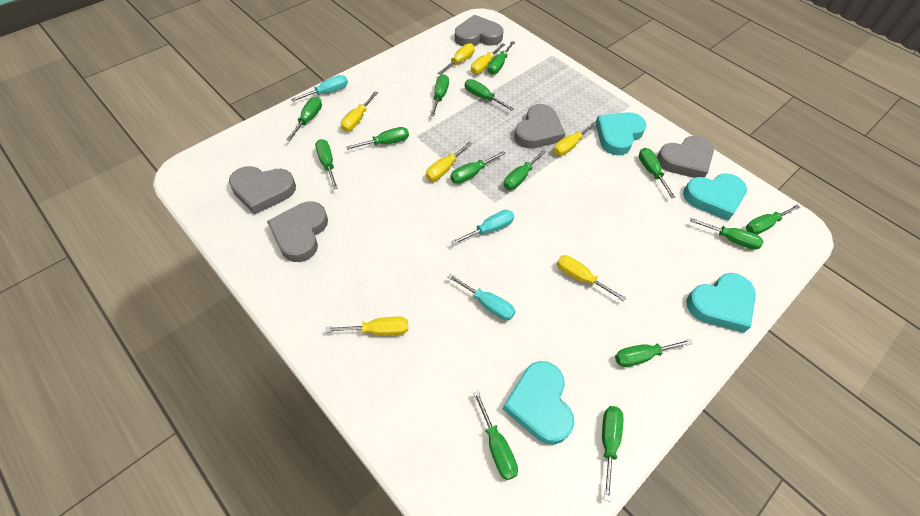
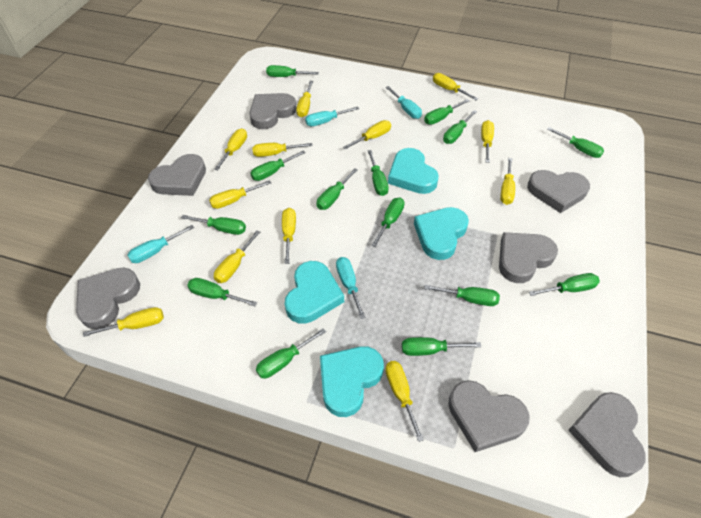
grey heart: 5 -> 7
turquoise screwdriver: 3 -> 4
yellow screwdriver: 7 -> 12

